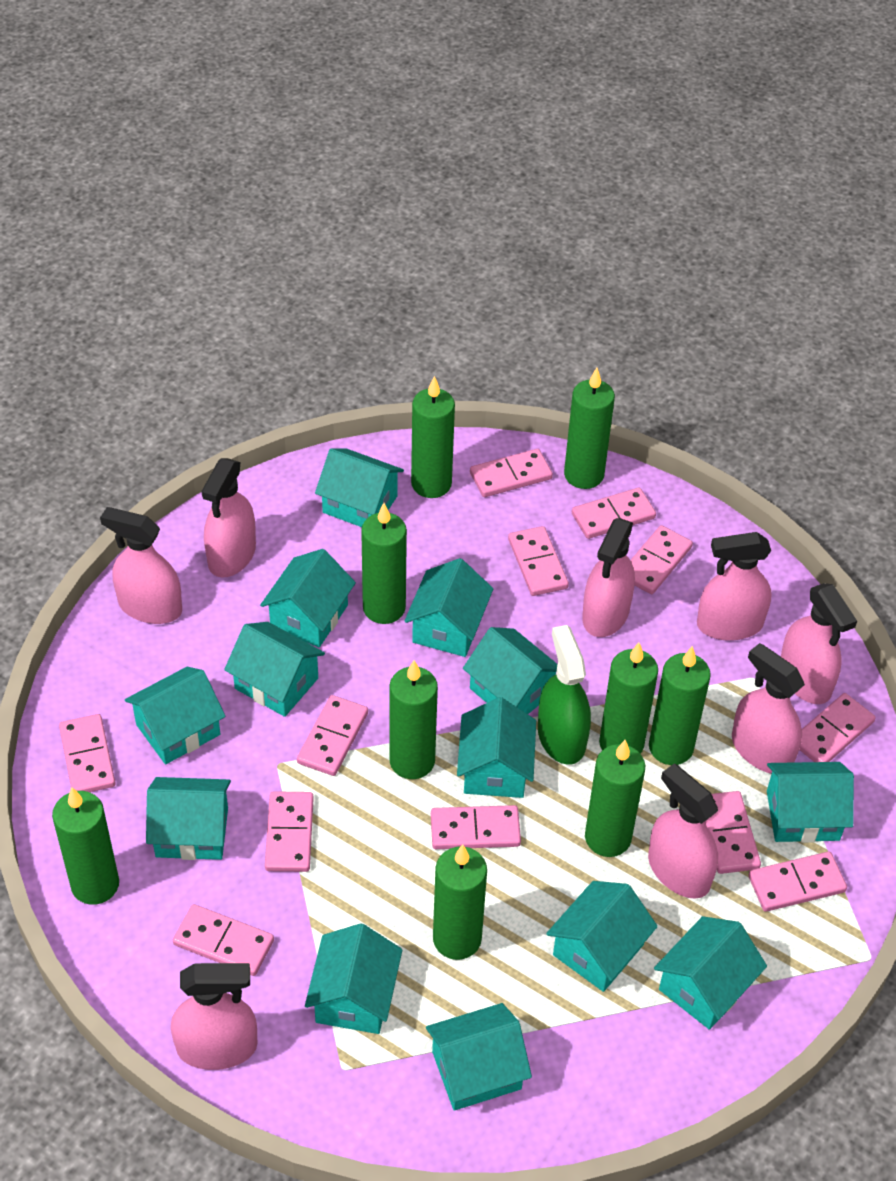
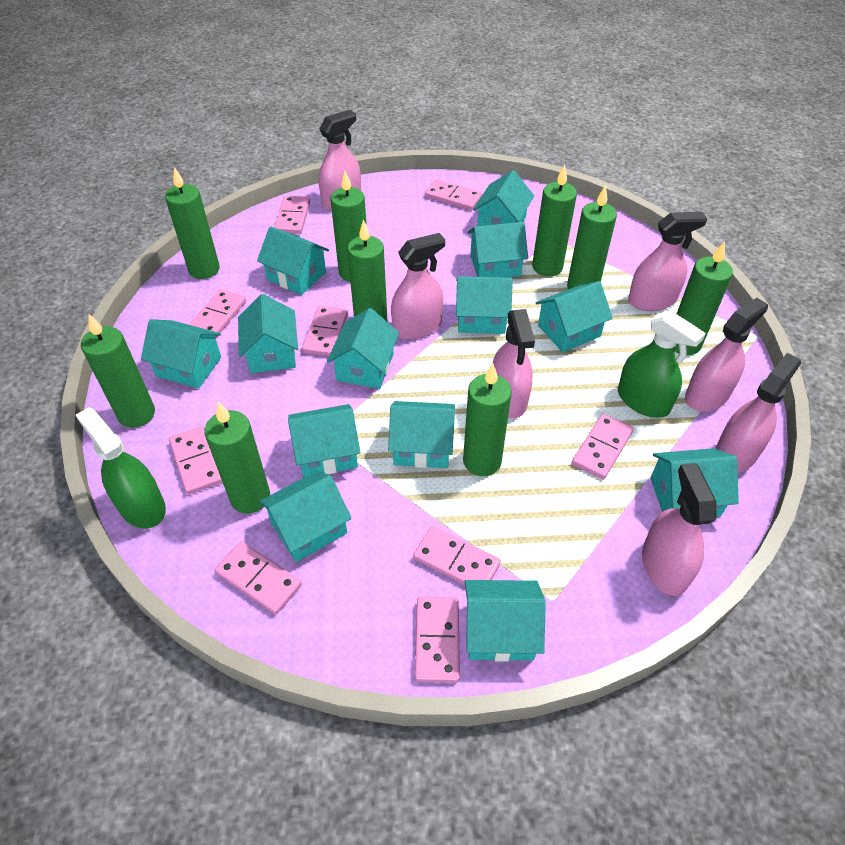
green spray bottle: 1 -> 2
pink domino: 12 -> 9
pink spray bottle: 8 -> 7

